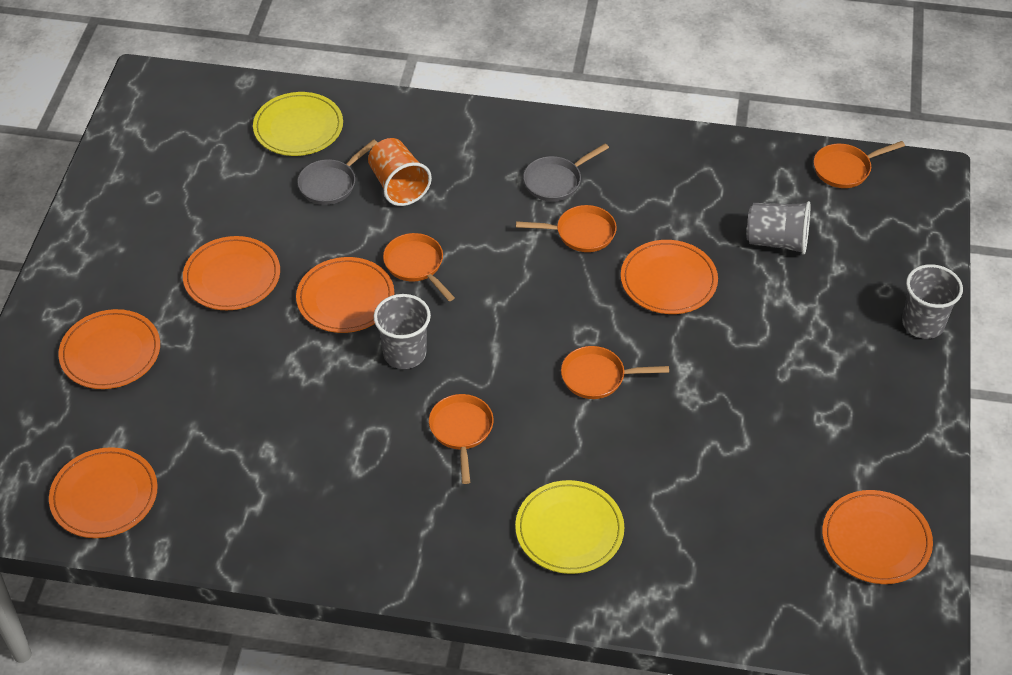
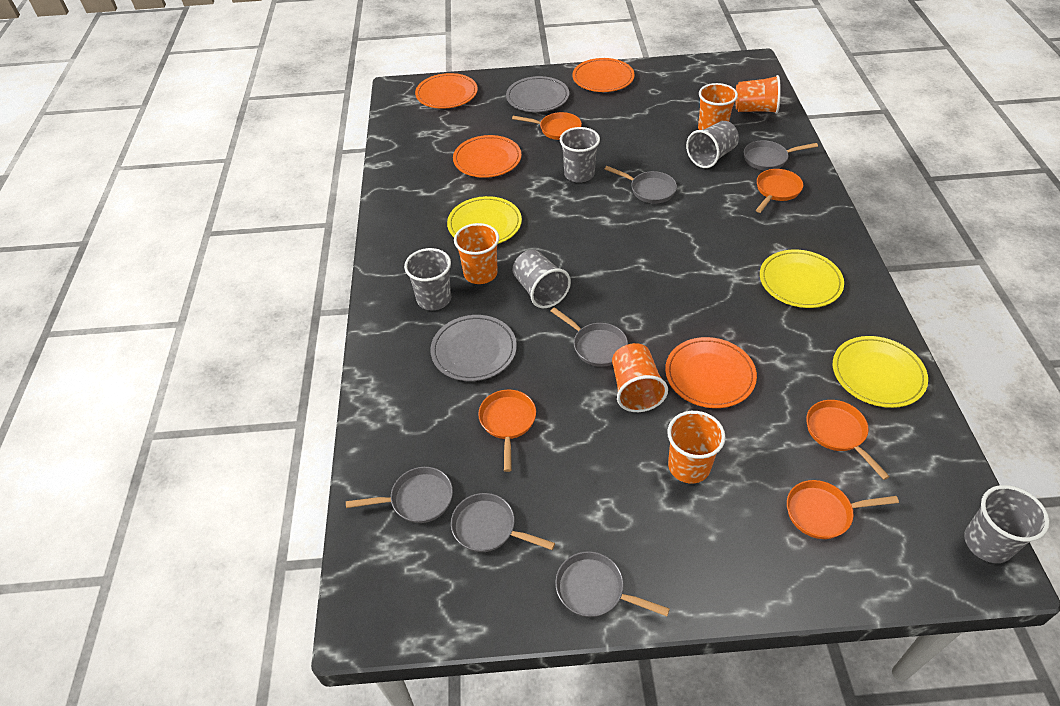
grey cup: 3 -> 5
grey pan: 2 -> 6
grey plate: 0 -> 2
orange cup: 1 -> 5
orange plate: 6 -> 4
yellow plate: 2 -> 3

